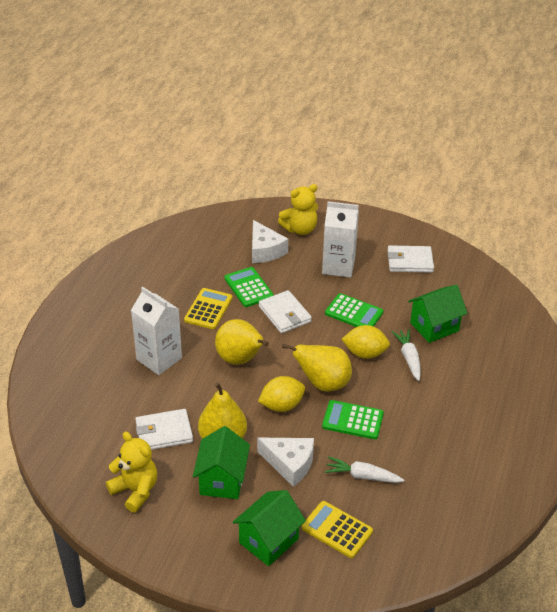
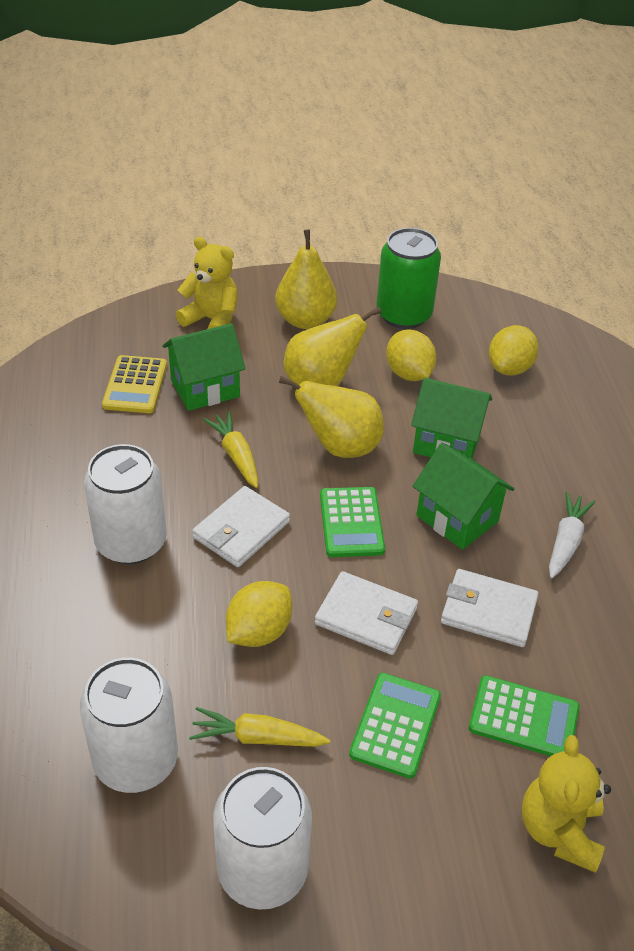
green can: 0 -> 1
white can: 0 -> 3
white carrot: 2 -> 1
white carton: 2 -> 0
white cheese: 2 -> 0
yellow calculator: 2 -> 1
yellow carrot: 0 -> 2
yellow lemon: 2 -> 3

